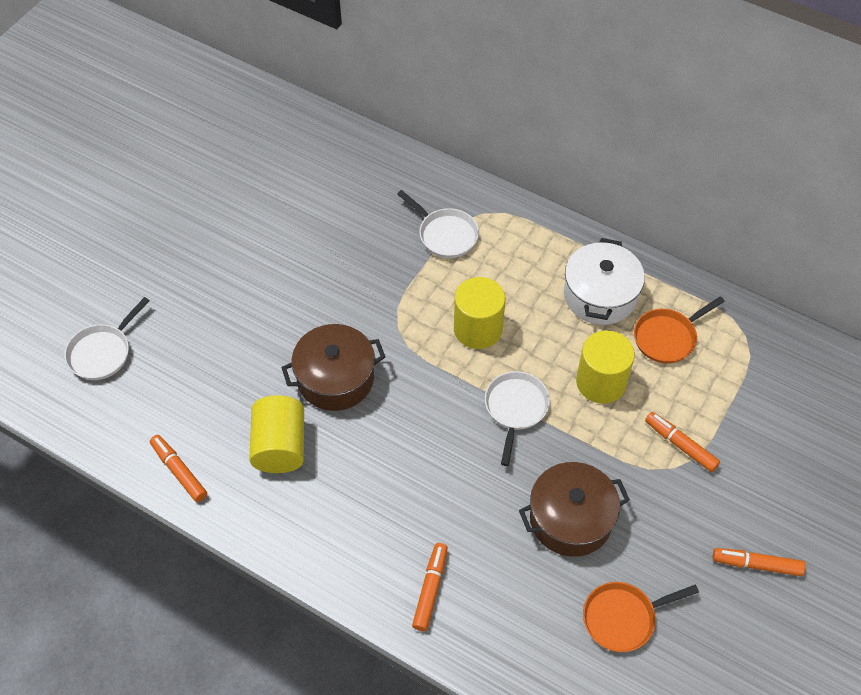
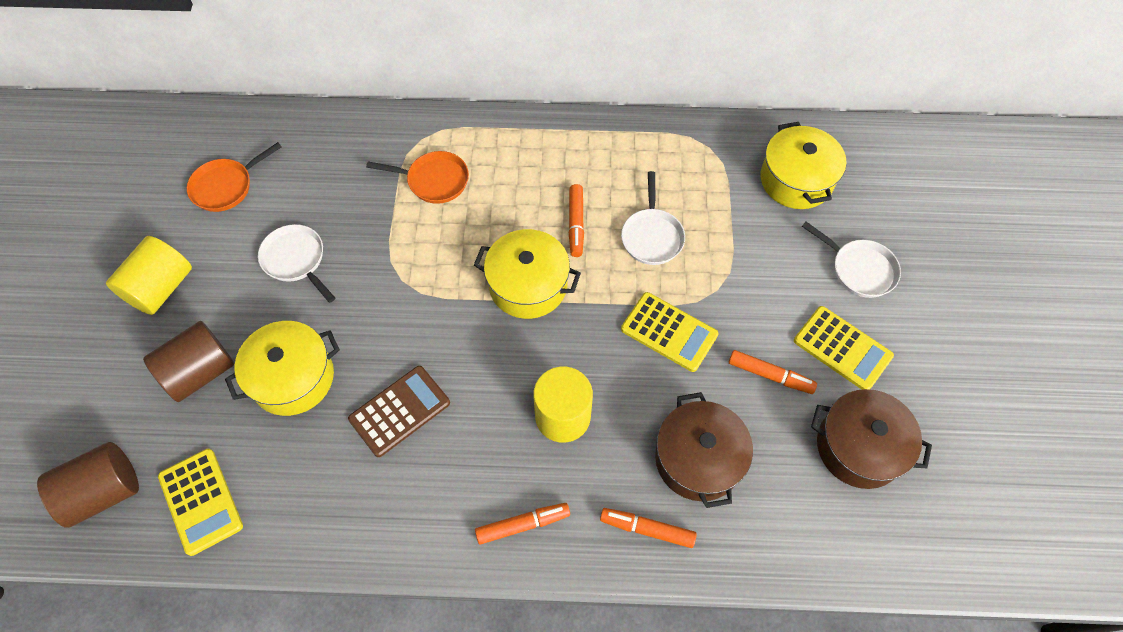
brown calculator: 0 -> 1
brown cylinder: 0 -> 2
white pot: 1 -> 0
yellow calculator: 0 -> 3
yellow cylinder: 3 -> 2
yellow pot: 0 -> 3

